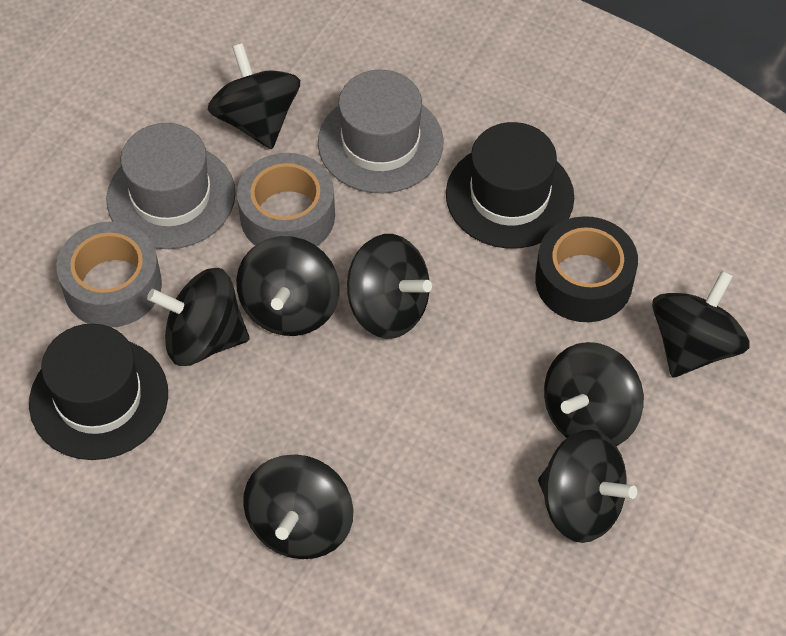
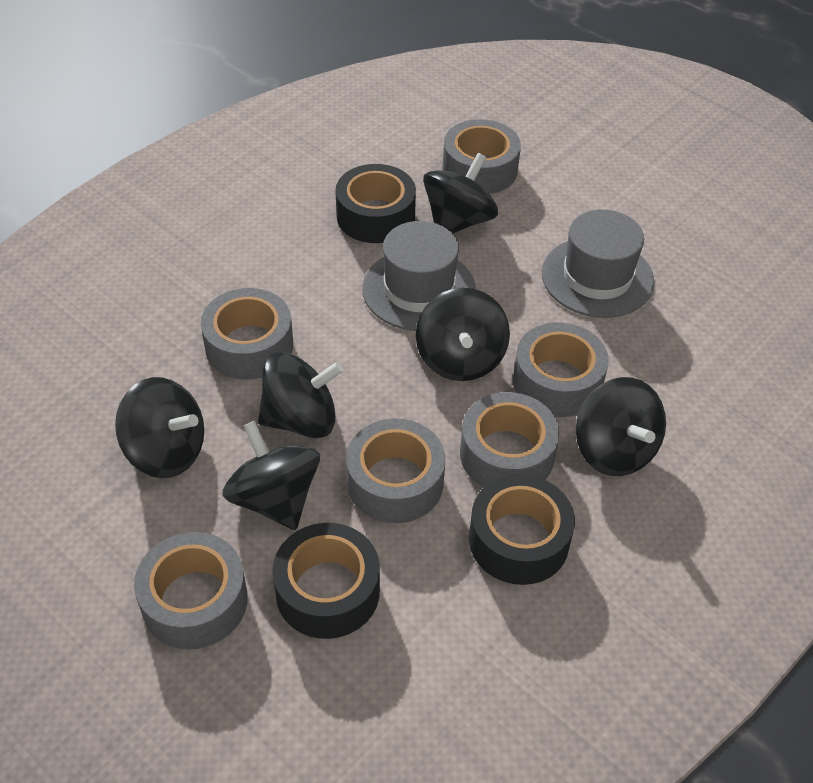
black hat: 2 -> 0
black spinning top: 8 -> 6
black tape: 1 -> 3
grey tape: 2 -> 6

